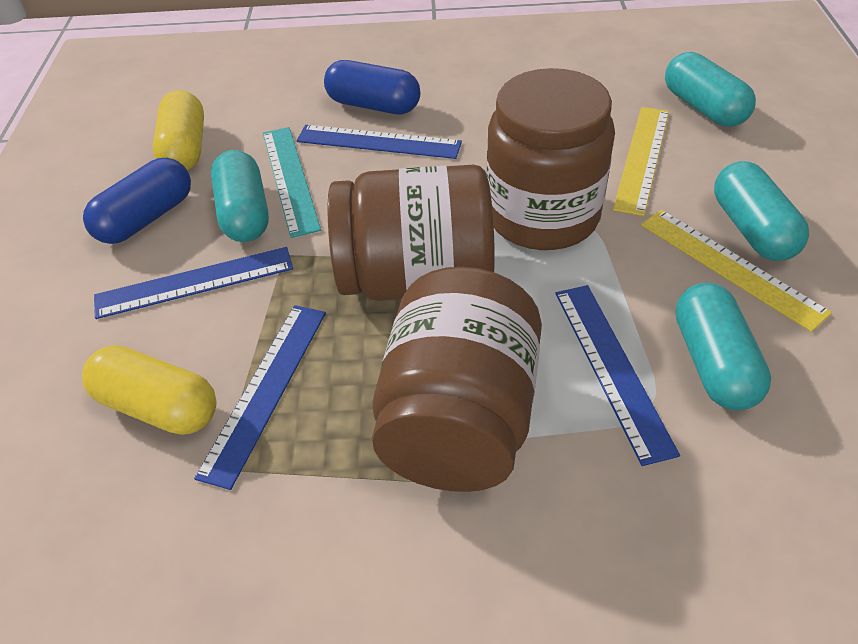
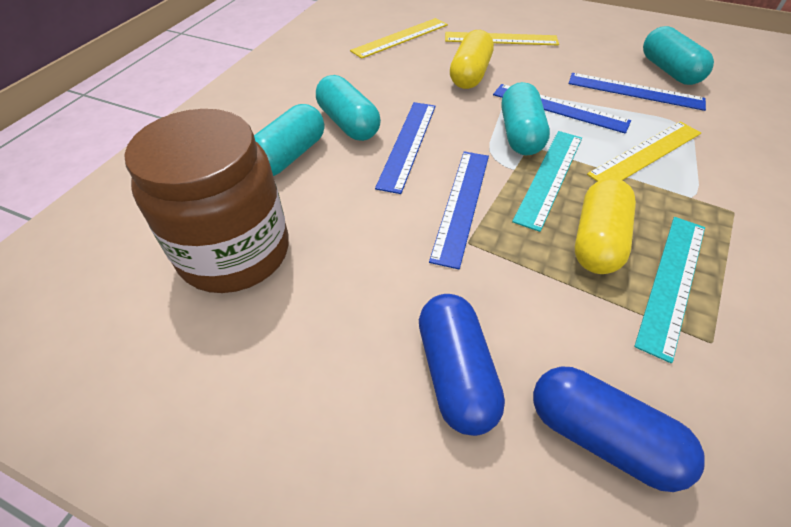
brown jar: 3 -> 1
turquoise ruler: 1 -> 2
yellow ruler: 2 -> 3

